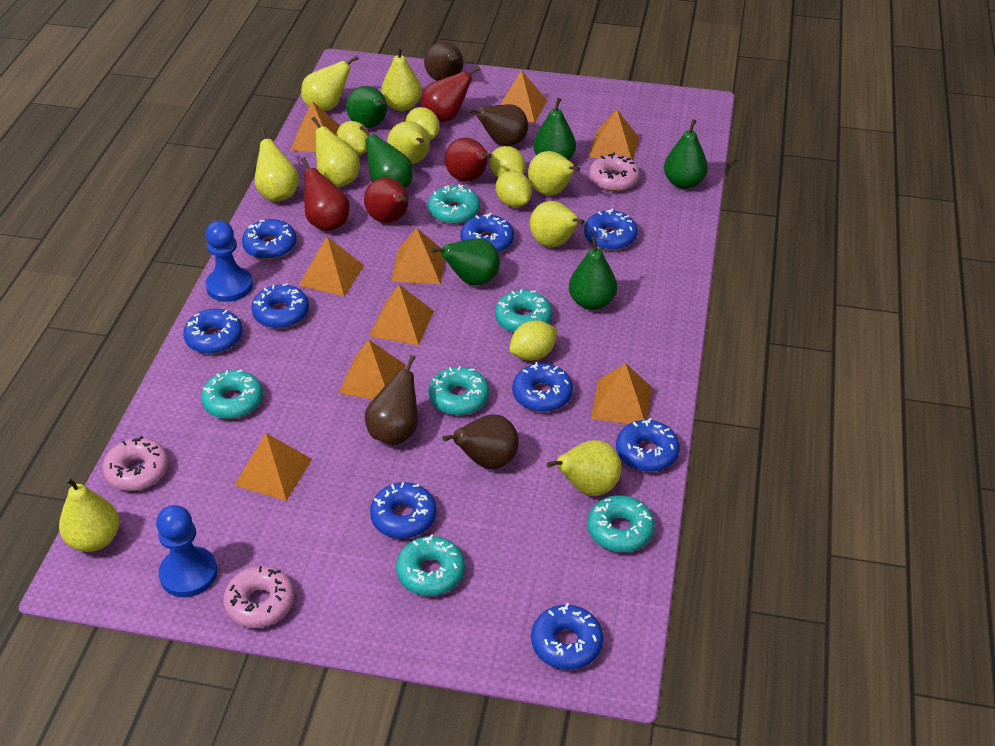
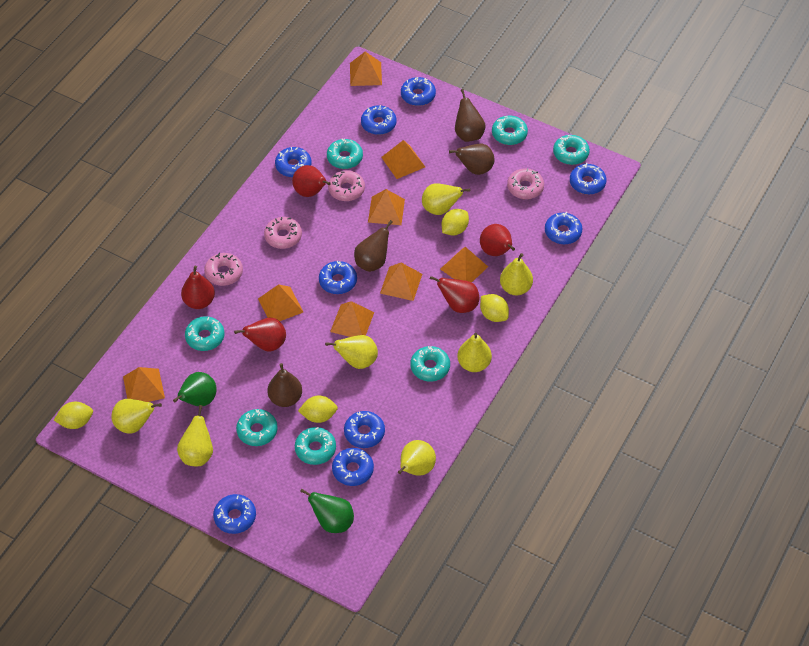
blue pawn: 2 -> 0
green pear: 6 -> 2
orange pyramid: 9 -> 8
pink donut: 3 -> 4
red pear: 4 -> 5
turquoise donut: 6 -> 7
yellow lemon: 5 -> 4
yellow pear: 9 -> 7

